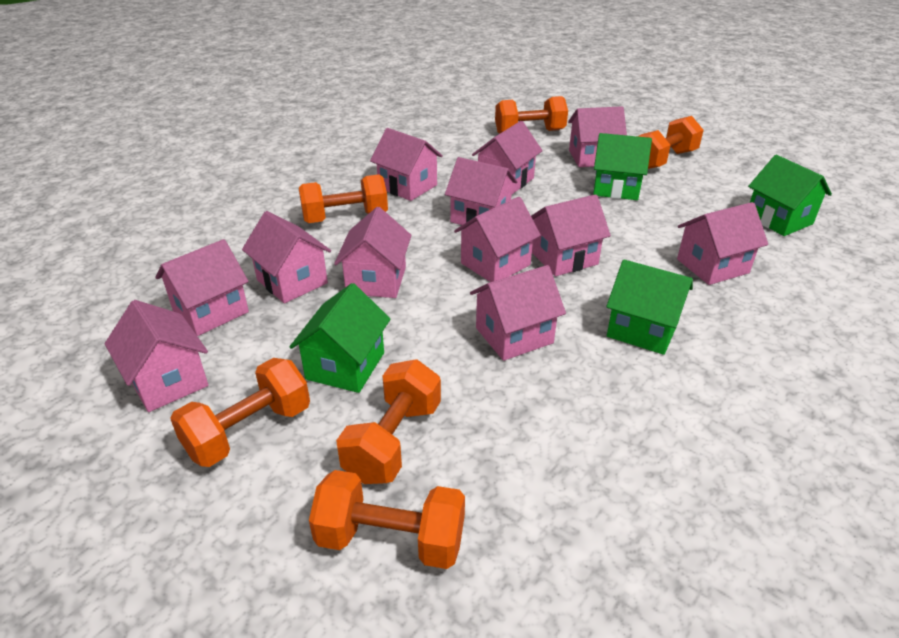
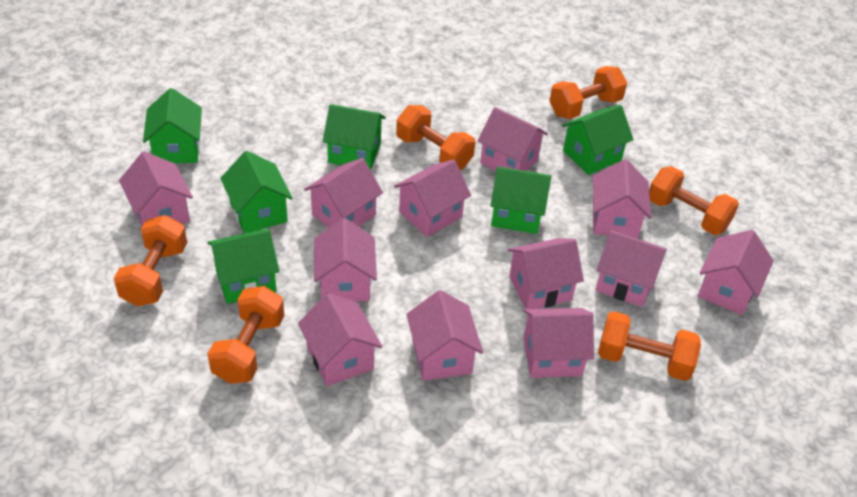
green house: 4 -> 6

